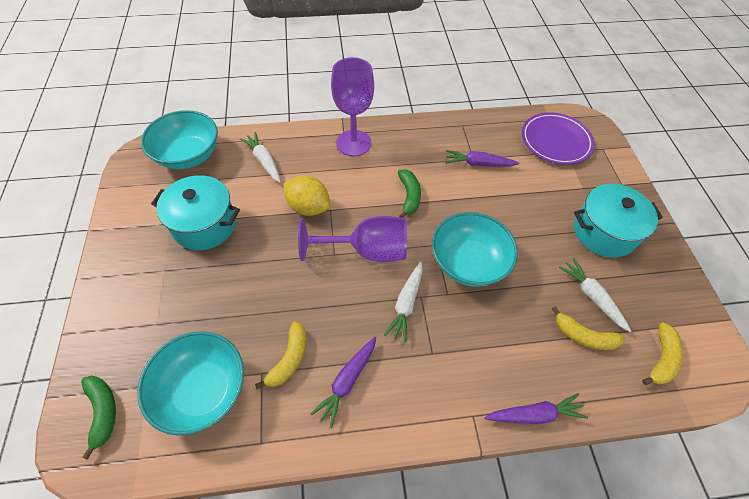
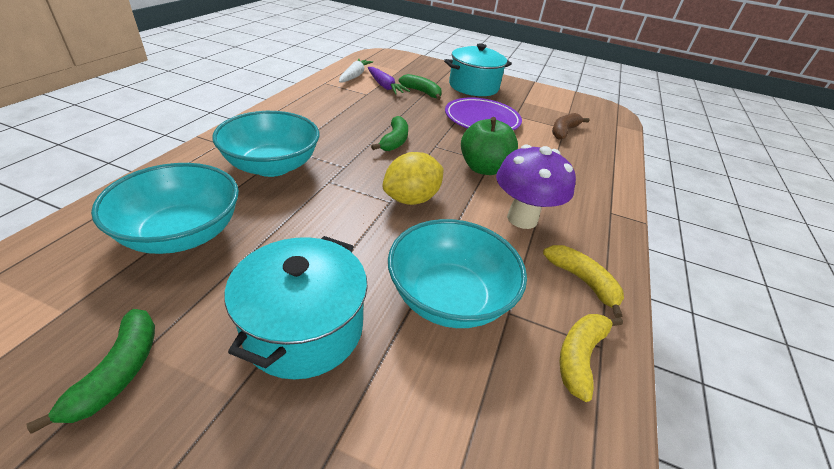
brown banana: 0 -> 1
green apple: 0 -> 1
green banana: 2 -> 3
purple carrot: 3 -> 1
purple goblet: 2 -> 0
purple mushroom: 0 -> 1
white carrot: 3 -> 1
yellow banana: 3 -> 2

